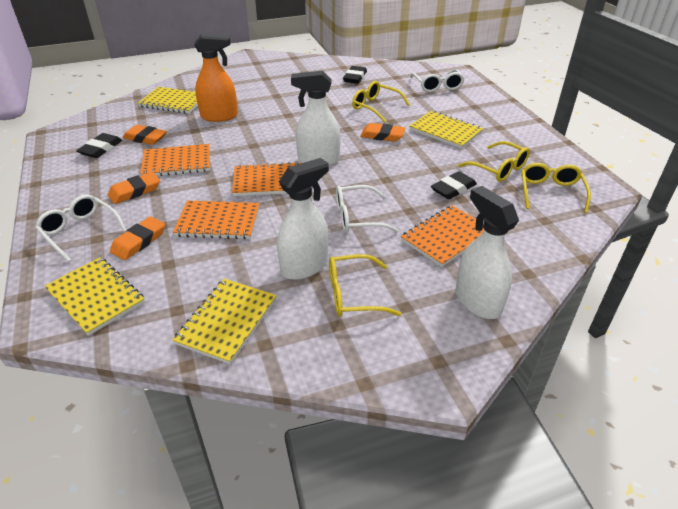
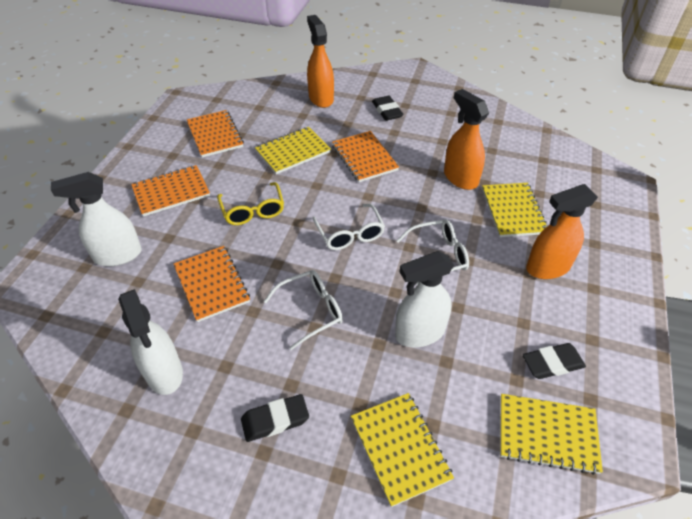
orange eraser: 4 -> 0
orange spray bottle: 1 -> 3
yellow glasses: 4 -> 1

